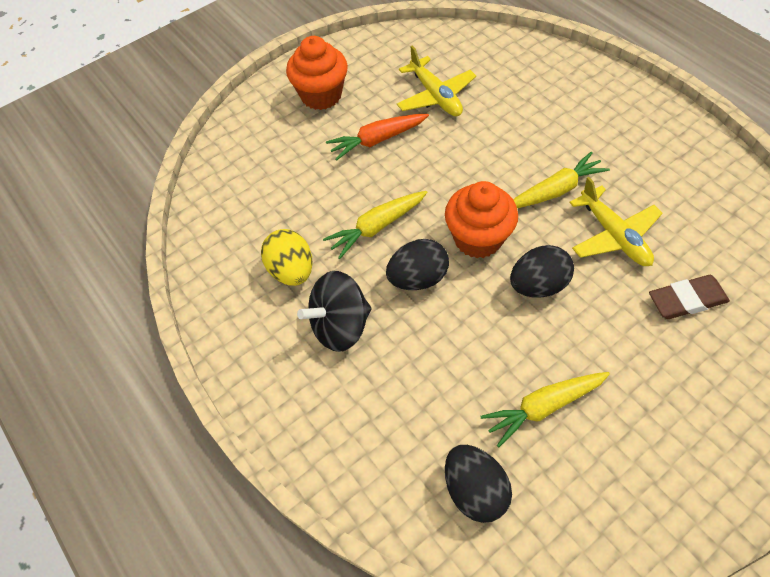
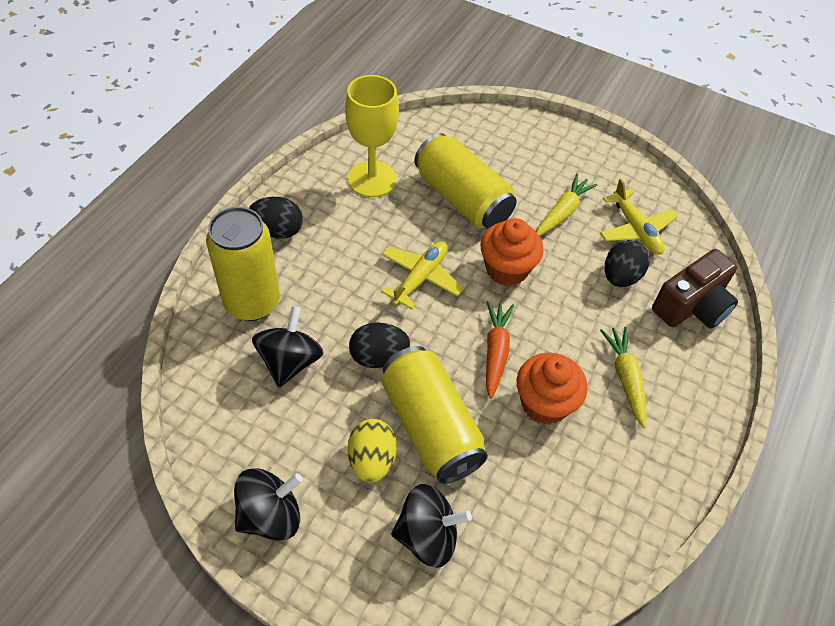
black spinning top: 1 -> 3
brown camera: 0 -> 1
brown eraser: 1 -> 0
yellow can: 0 -> 3
yellow carrot: 3 -> 2
yellow goblet: 0 -> 1

